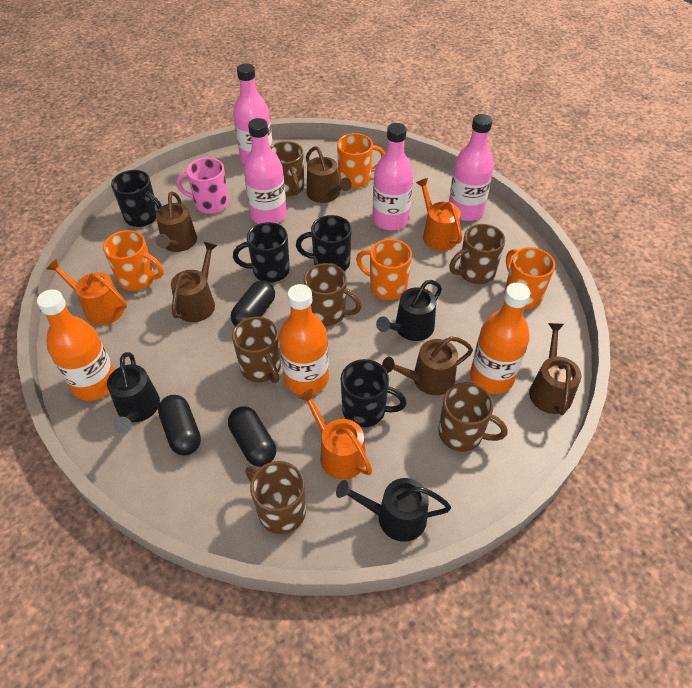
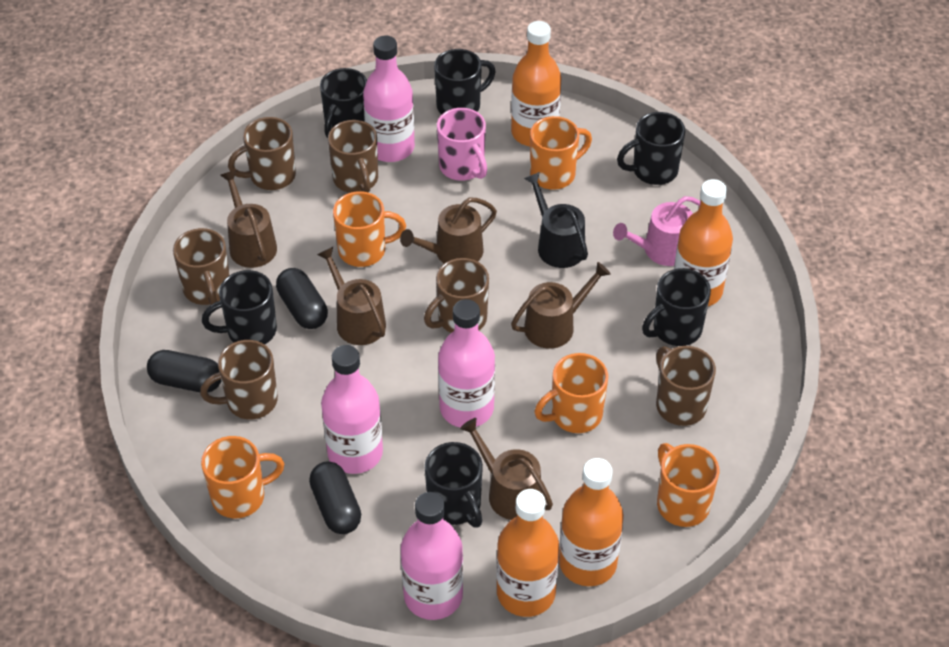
black mug: 4 -> 6
black watering can: 3 -> 1
orange bottle: 3 -> 4
orange mug: 4 -> 5
orange watering can: 3 -> 0
pink watering can: 0 -> 1

